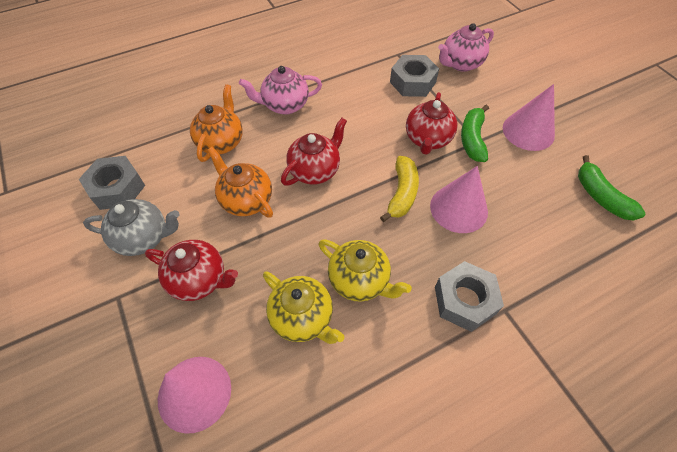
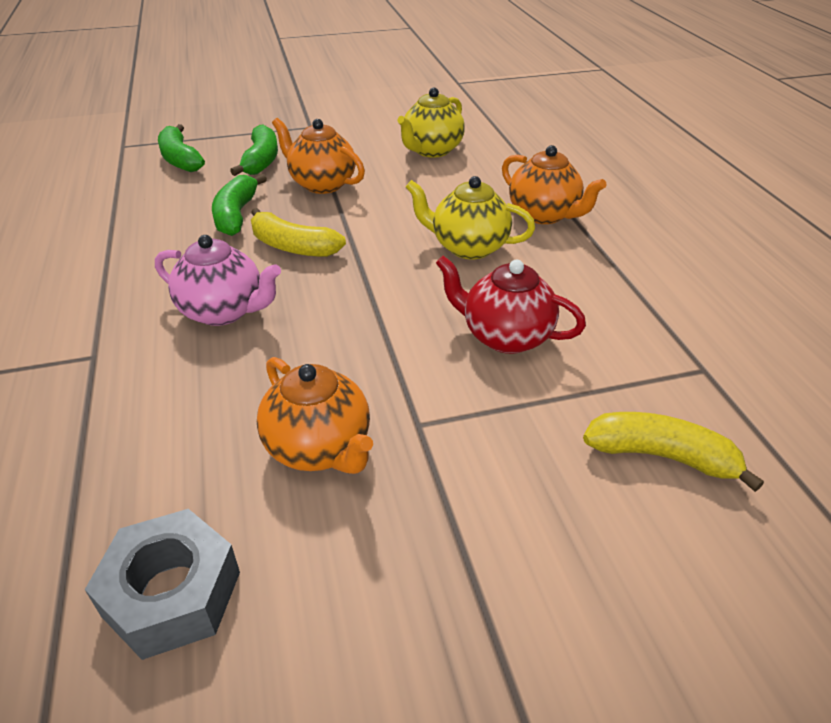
green banana: 2 -> 3
grey nut: 3 -> 1
grey teapot: 1 -> 0
orange teapot: 2 -> 3
pink cone: 3 -> 0
pink teapot: 2 -> 1
red teapot: 3 -> 1
yellow banana: 1 -> 2

